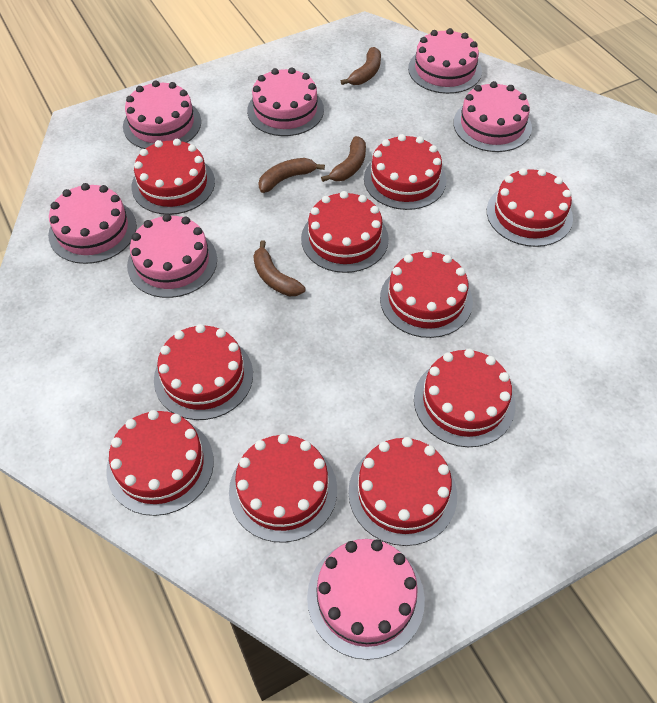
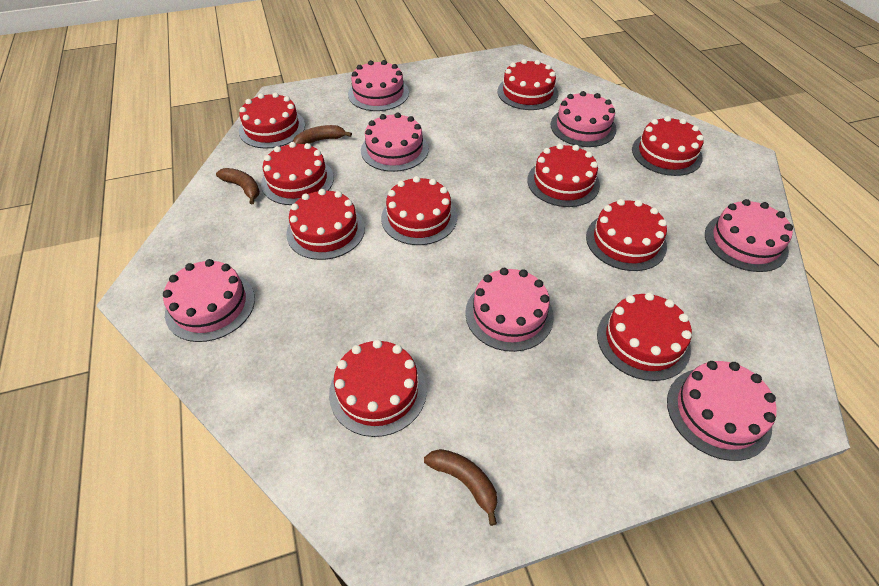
brown banana: 4 -> 3

